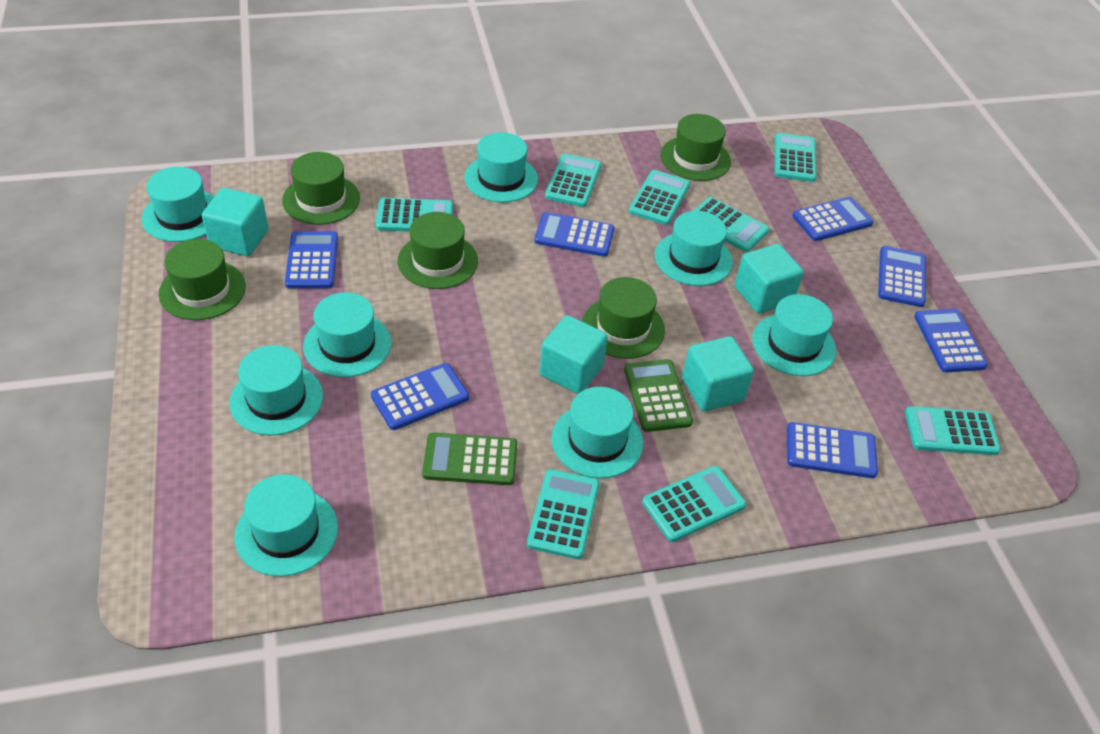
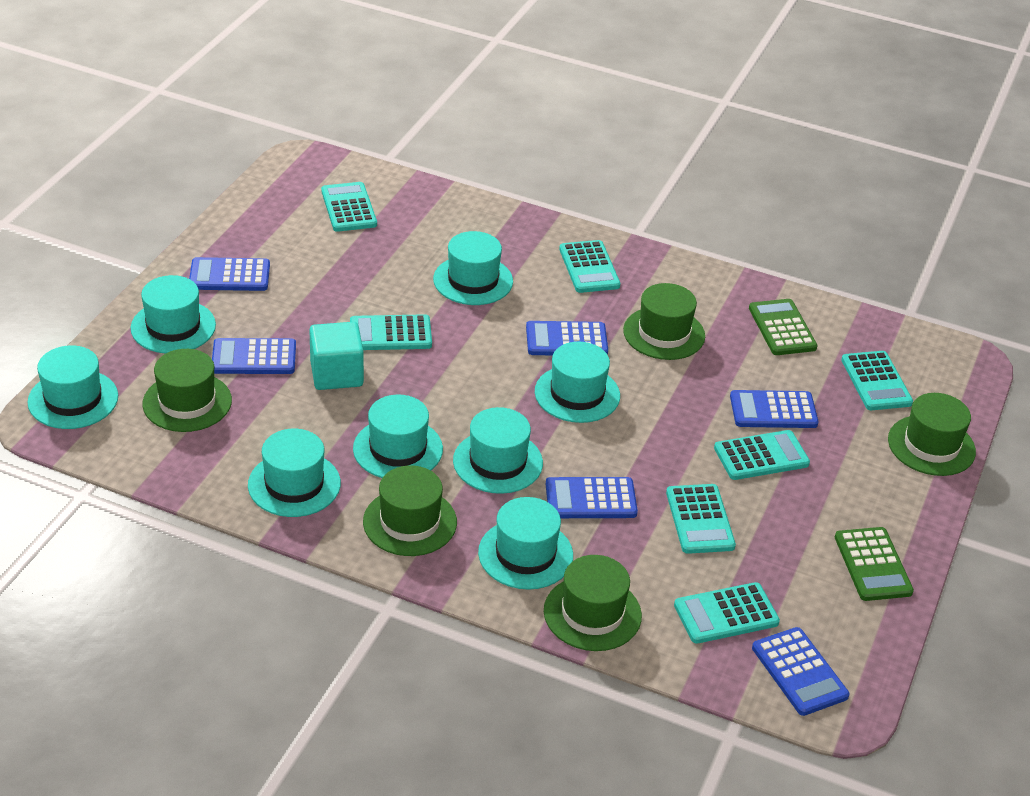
blue calculator: 7 -> 6
turquoise calculator: 8 -> 7
turquoise cube: 4 -> 1

